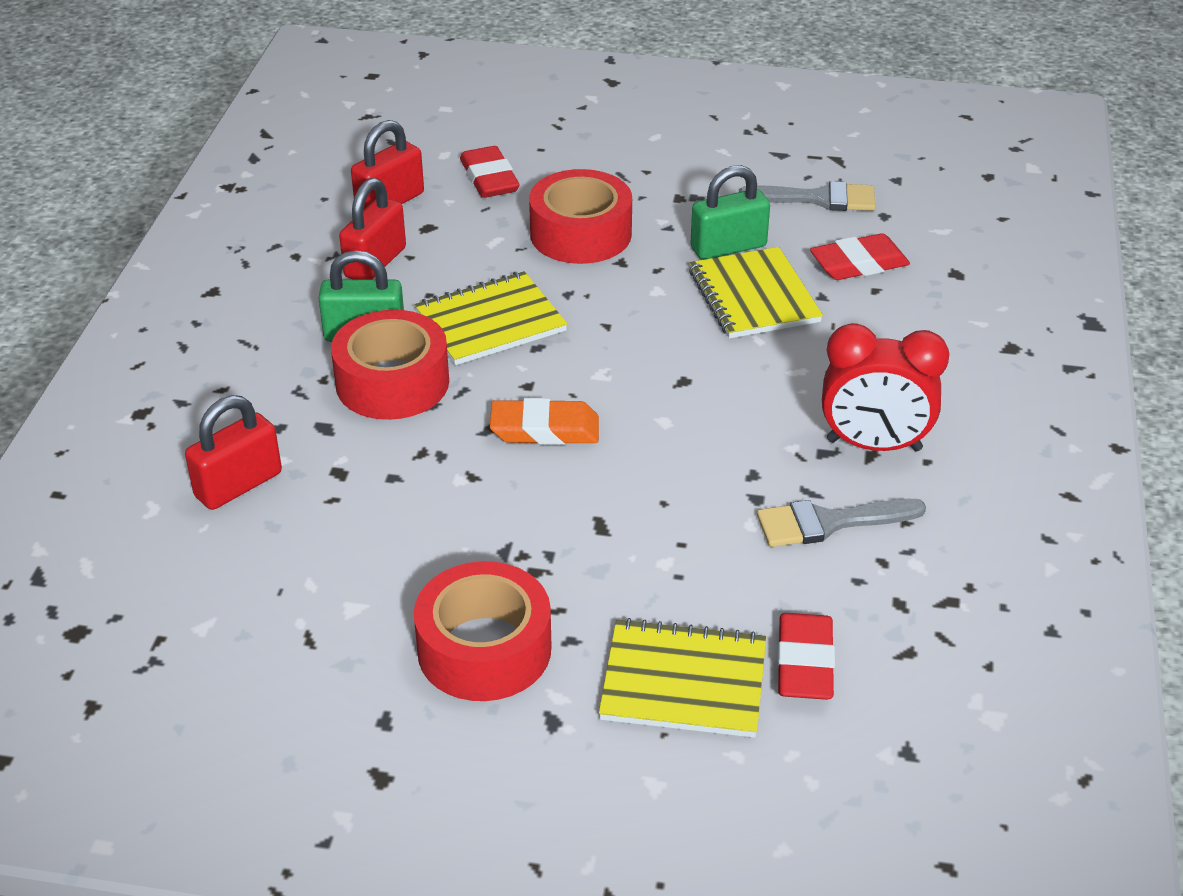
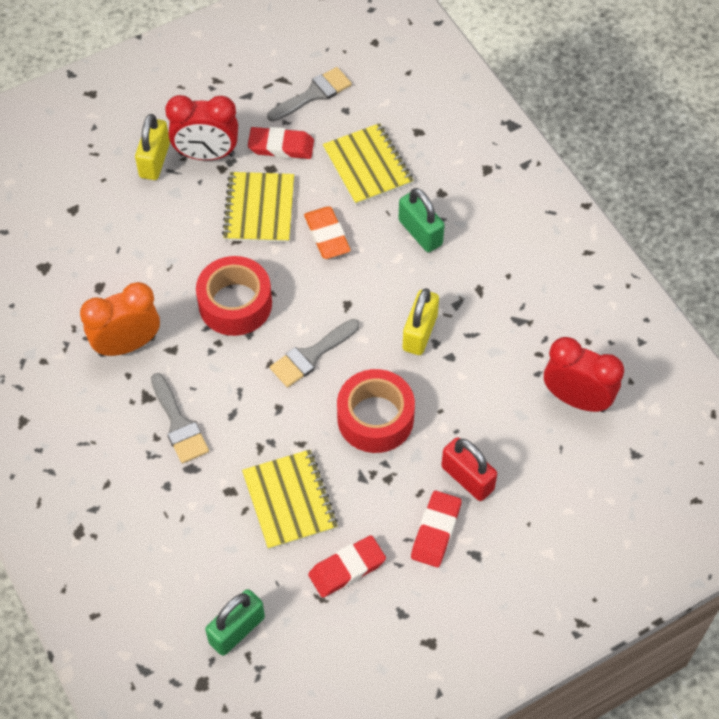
grey brush: 2 -> 3
orange clock: 0 -> 1
red clock: 1 -> 2
red padlock: 3 -> 1
red tape: 3 -> 2
yellow padlock: 0 -> 2

